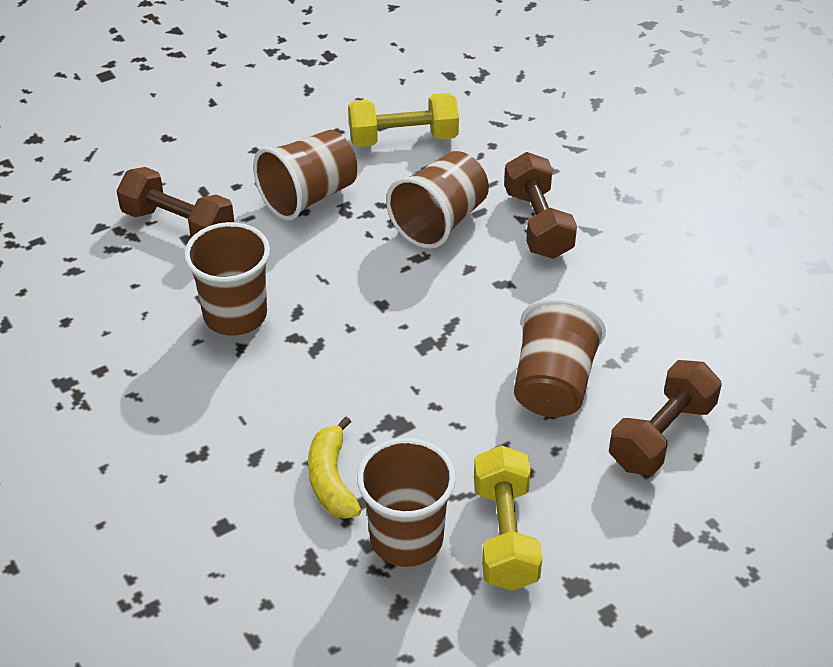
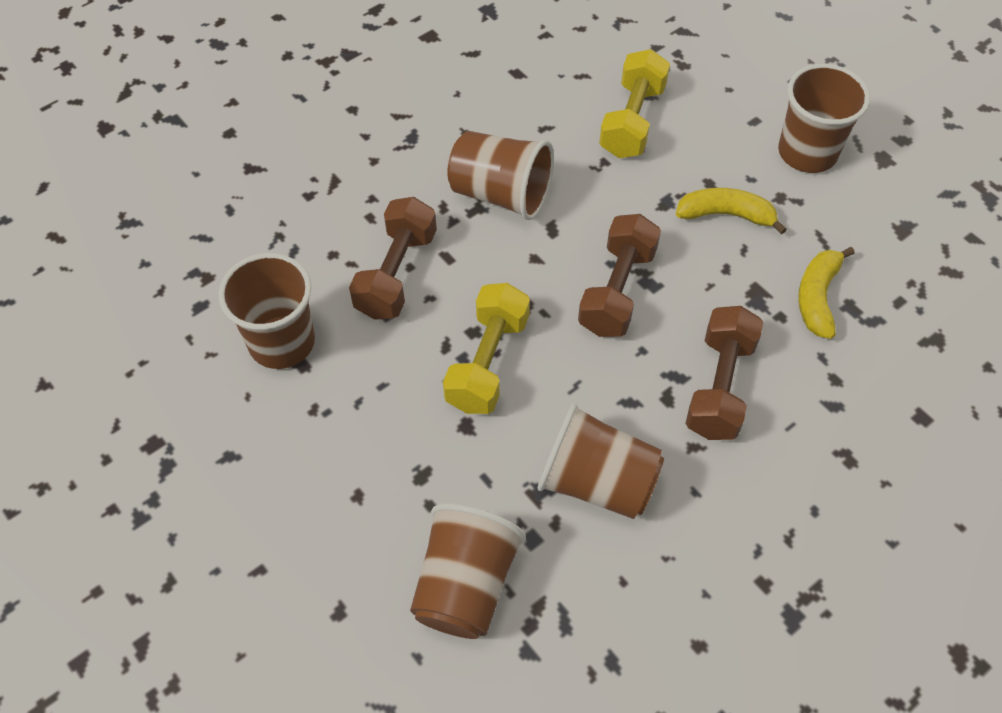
yellow banana: 1 -> 2

